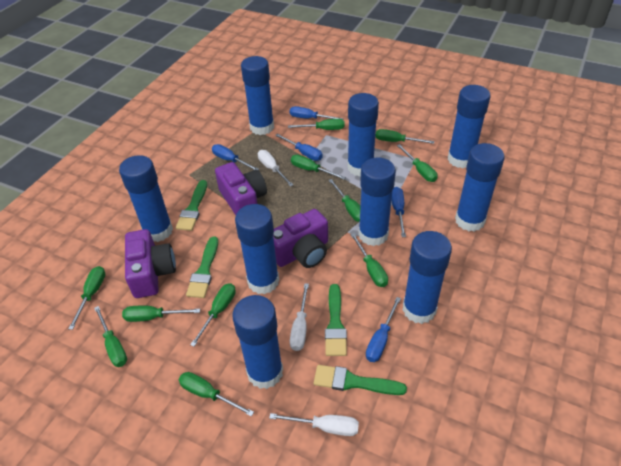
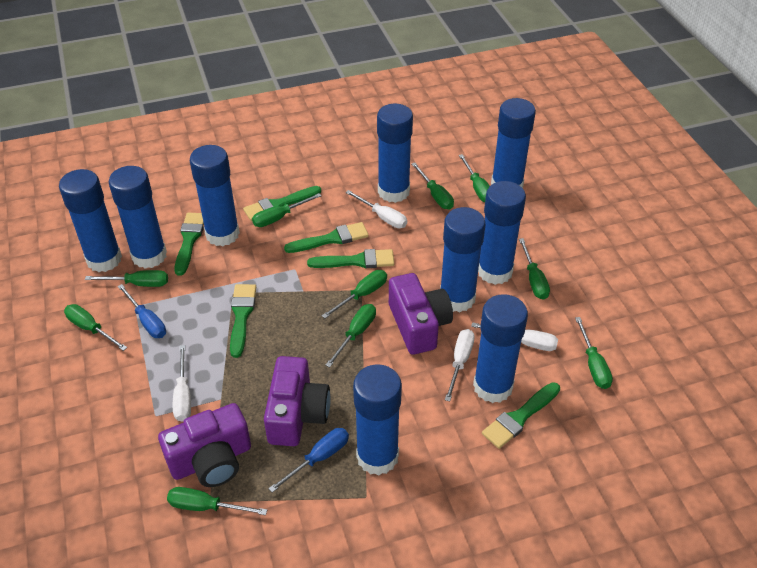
blue screwdriver: 5 -> 2
green brush: 4 -> 6
green screwdriver: 11 -> 10
white screwdriver: 3 -> 4

